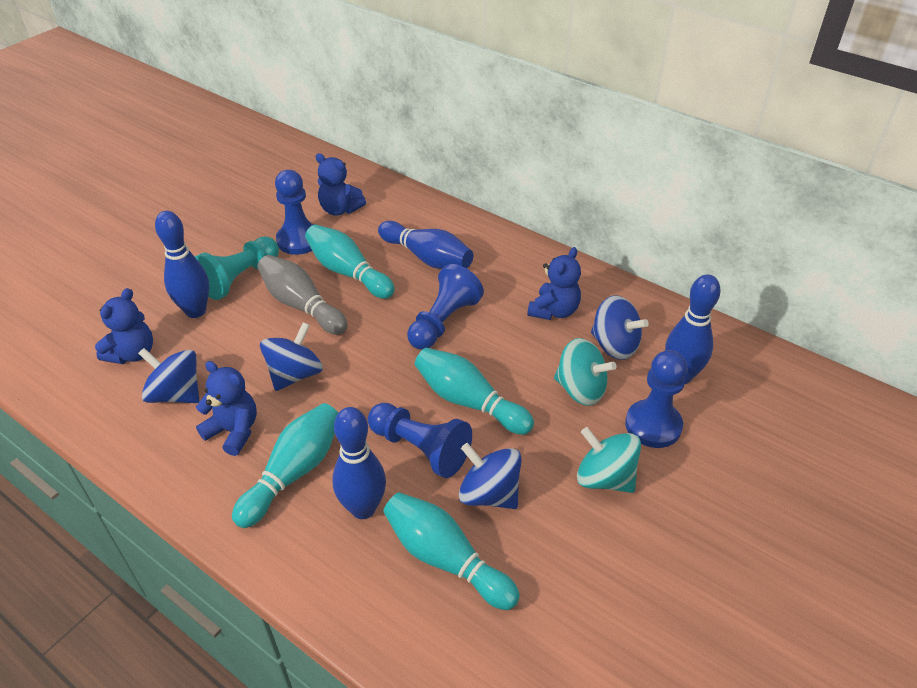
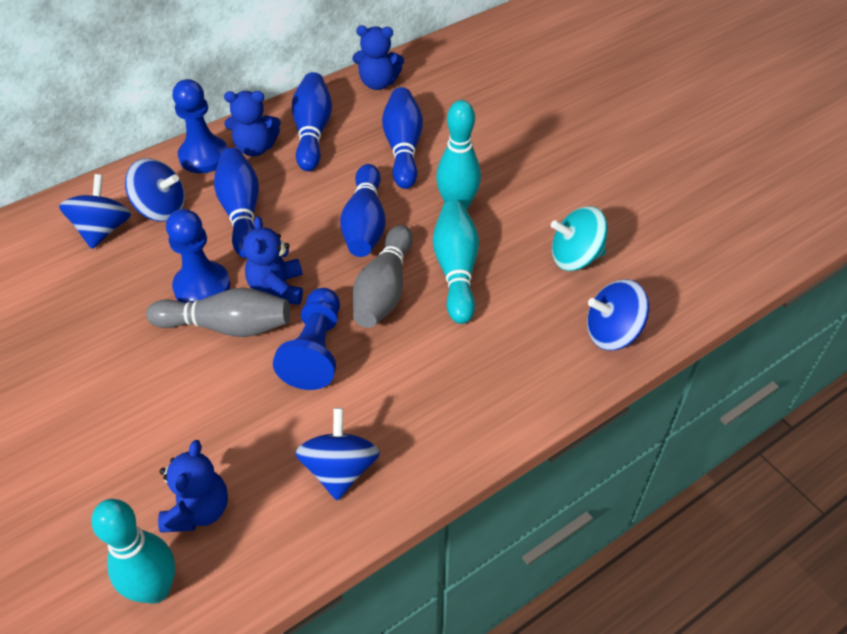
blue pawn: 4 -> 3
grey bowling pin: 1 -> 2
turquoise bowling pin: 4 -> 3
turquoise pawn: 1 -> 0
turquoise spinning top: 2 -> 1

